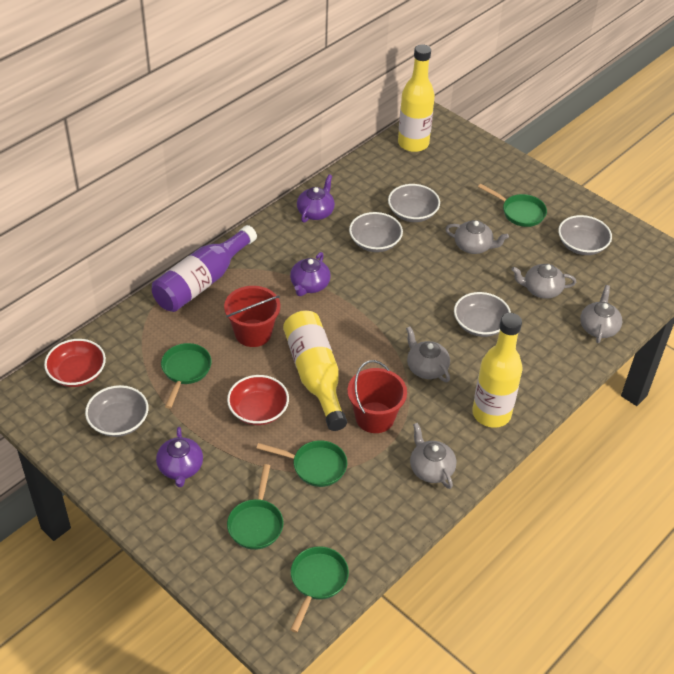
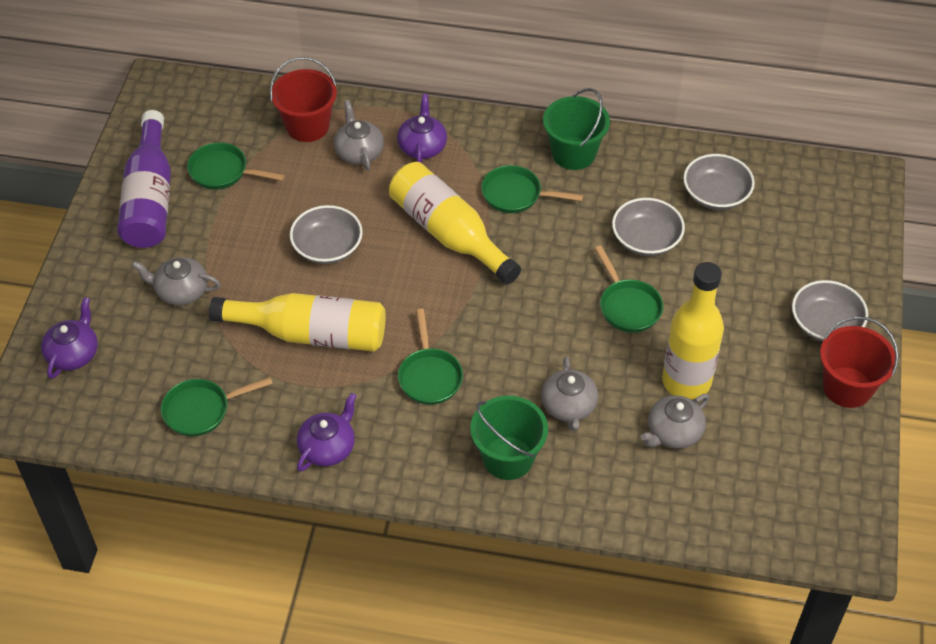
green bucket: 0 -> 2
grey bowl: 5 -> 4
grey teapot: 5 -> 4
red bowl: 2 -> 0

